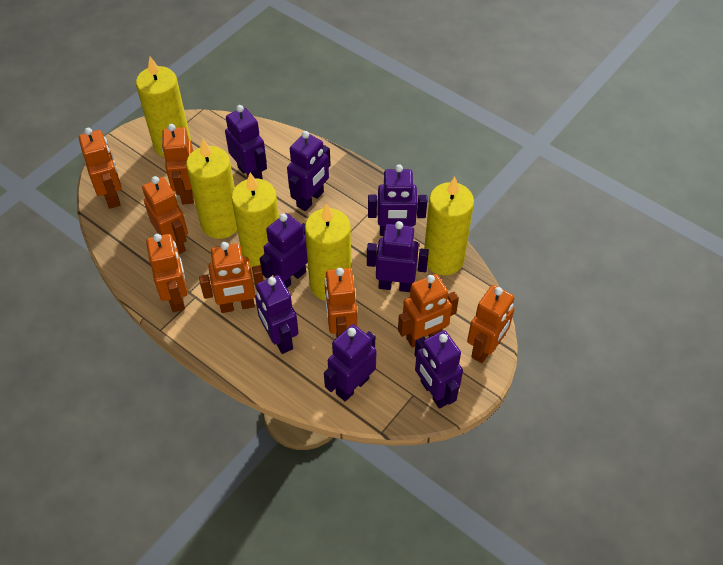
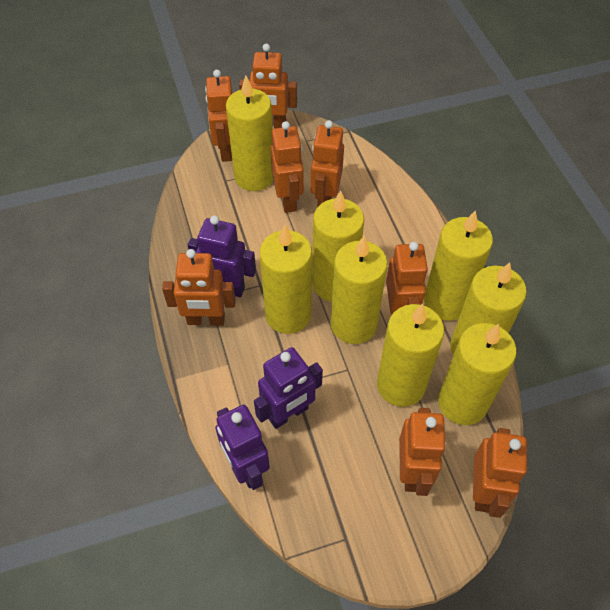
purple robot: 8 -> 3
yellow candle: 5 -> 8

